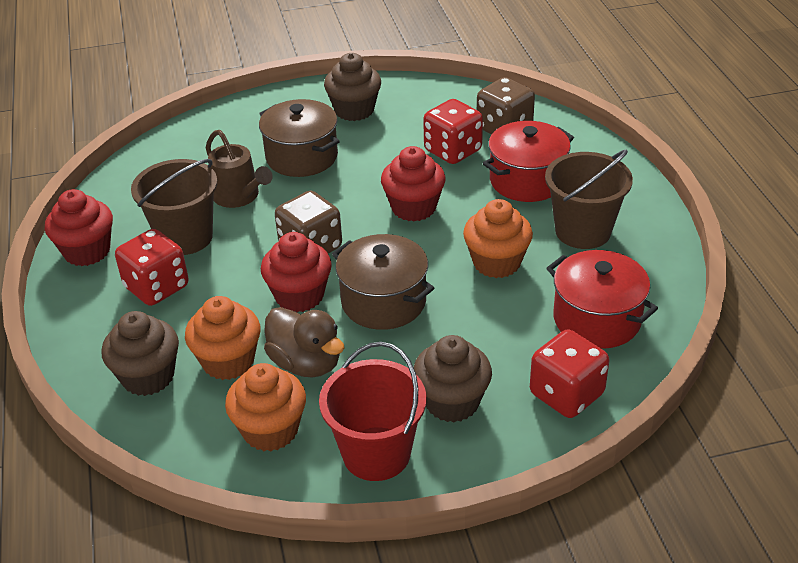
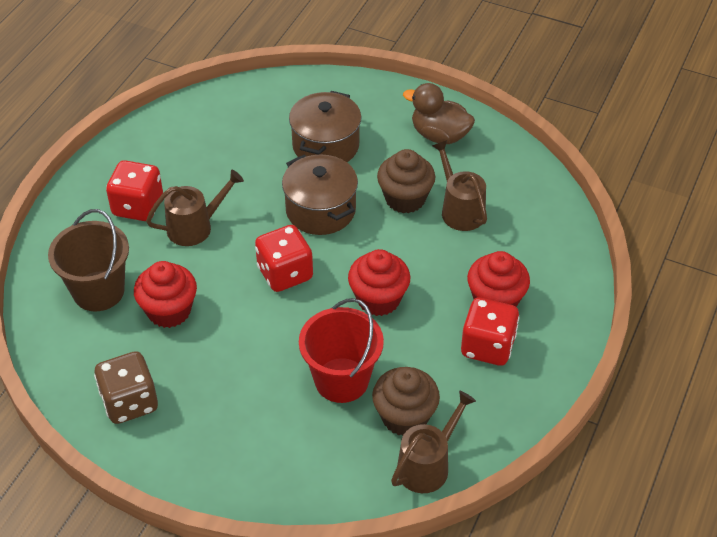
brown bucket: 2 -> 1
brown cupcake: 3 -> 2
brown dice: 2 -> 1
brown watering can: 1 -> 3
orange cupcake: 3 -> 0
red pot: 2 -> 0

